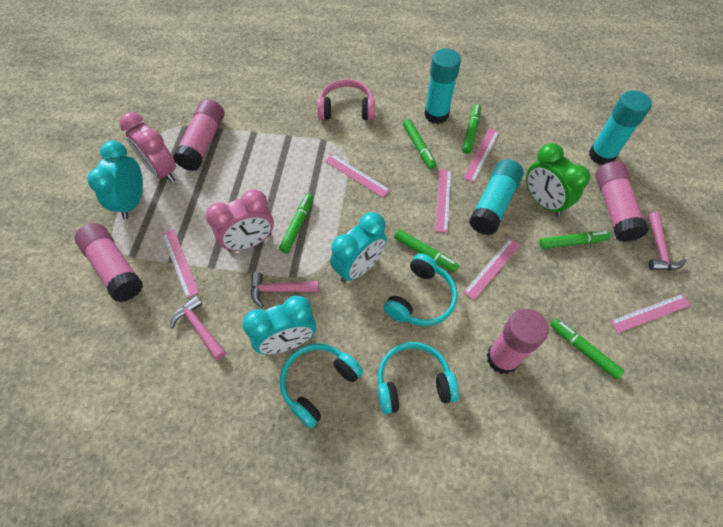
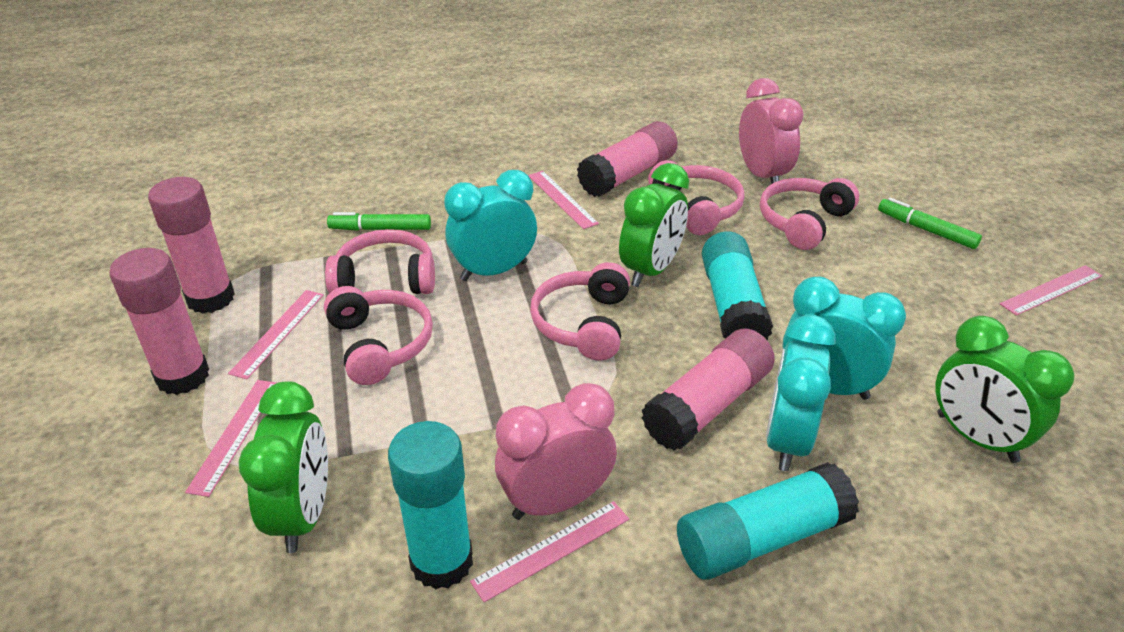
green clock: 1 -> 3
green marker: 6 -> 2
pink hammer: 3 -> 0
pink headphones: 1 -> 5
pink ruler: 6 -> 5
turquoise headphones: 3 -> 0

